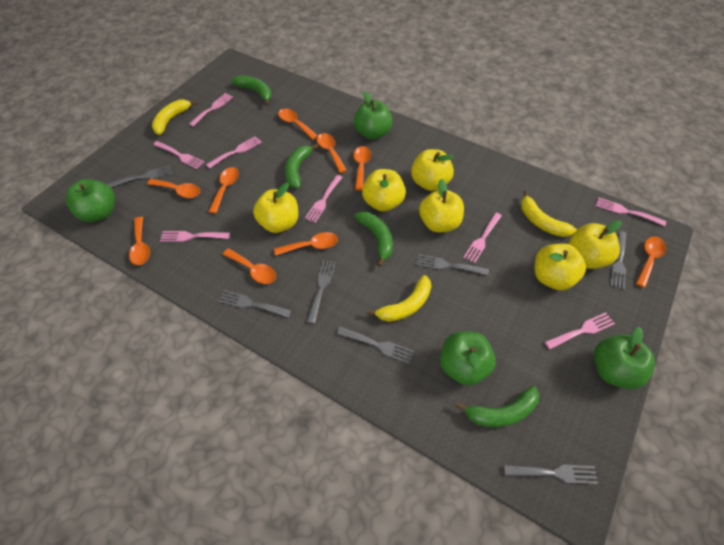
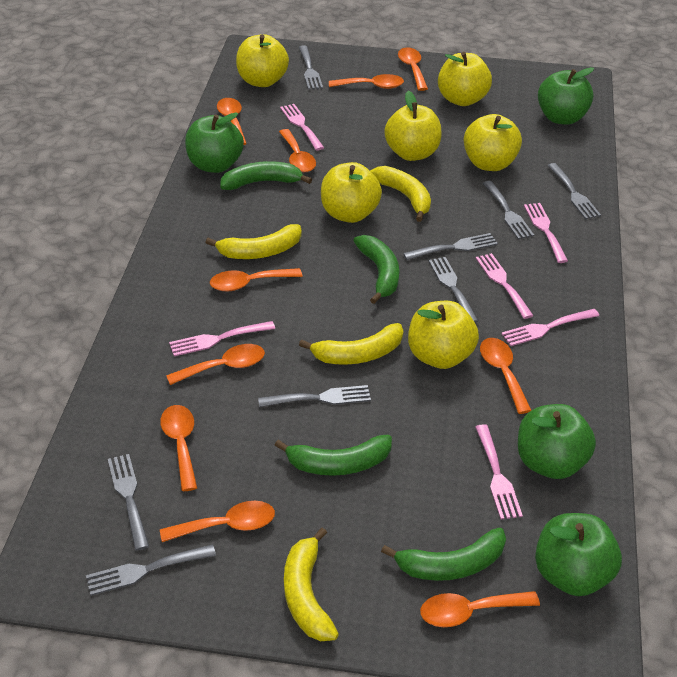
grey fork: 7 -> 8
orange spoon: 9 -> 10
pink fork: 8 -> 6
yellow banana: 3 -> 4

